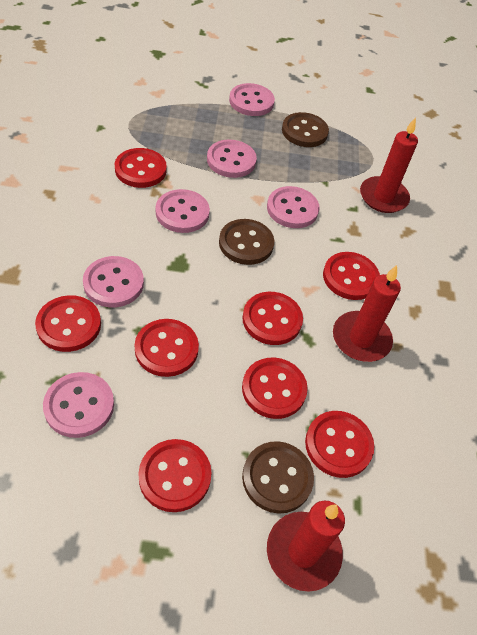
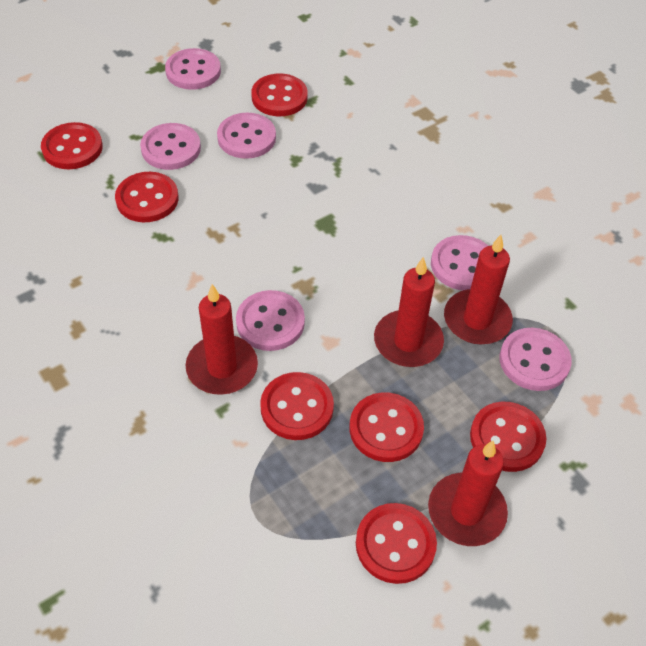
brown button: 3 -> 0
red button: 8 -> 7
red candle: 3 -> 4

